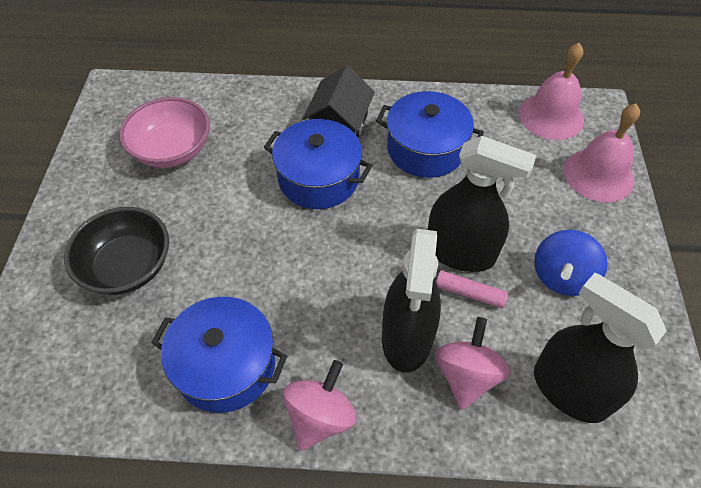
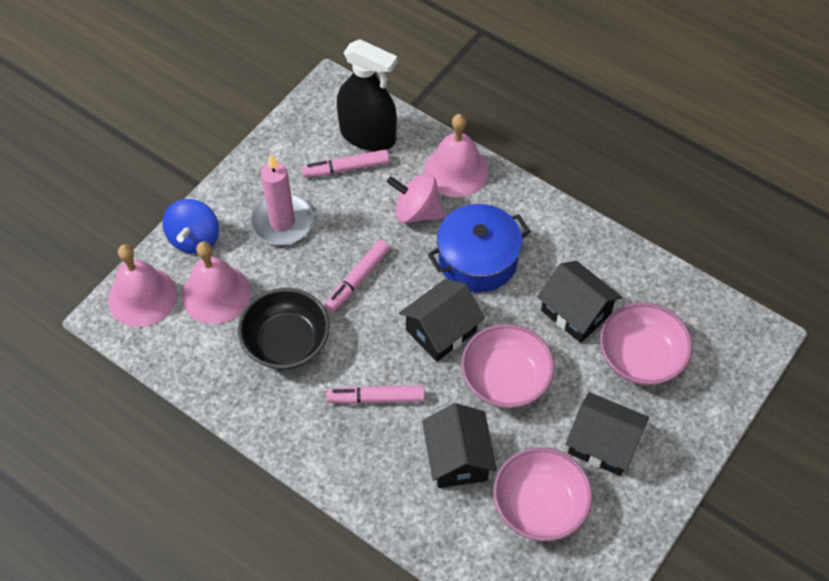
black house: 1 -> 4
black spray bottle: 3 -> 1
blue pot: 3 -> 1
pink bell: 2 -> 3
pink bowl: 1 -> 3
pink candle: 0 -> 1
pink marker: 1 -> 3
pink spinning top: 2 -> 1

